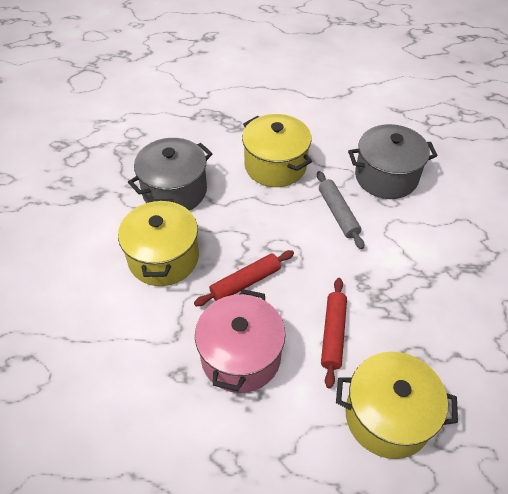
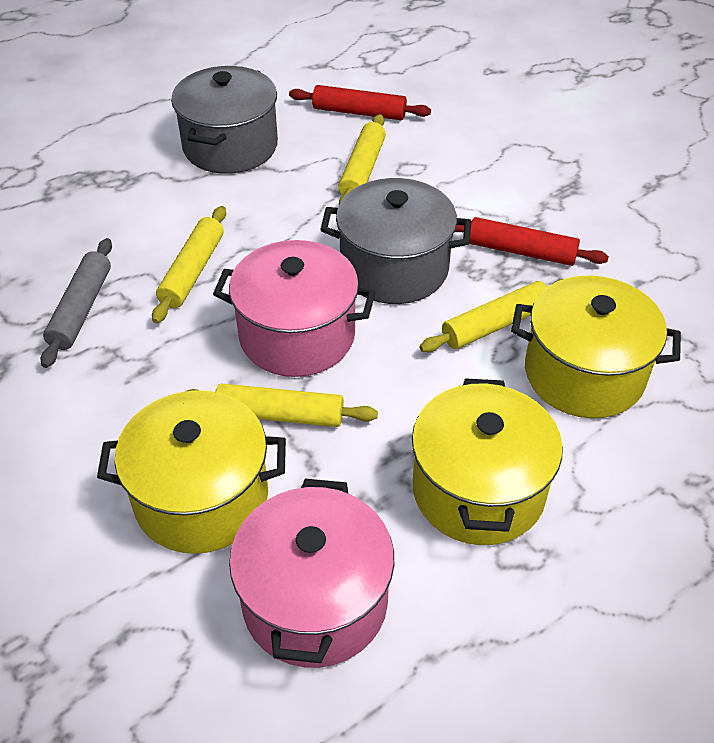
pink pot: 1 -> 2
yellow rolling pin: 0 -> 4

